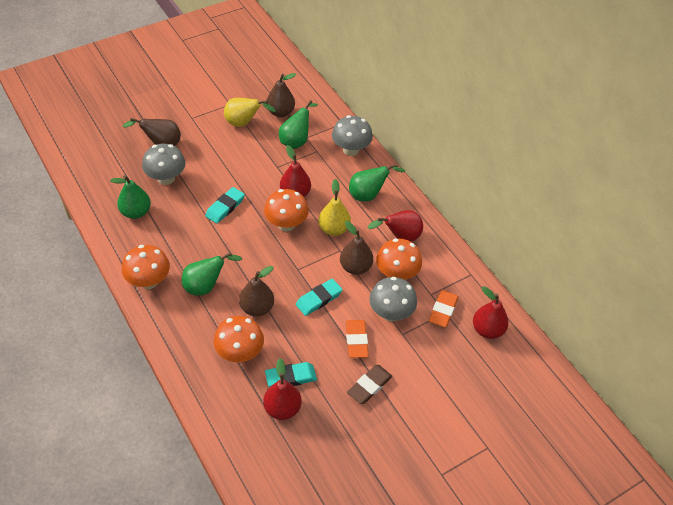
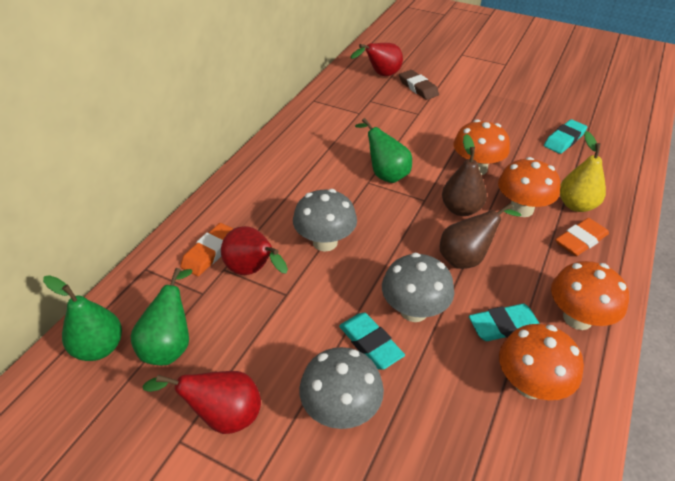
brown pear: 4 -> 2
green pear: 4 -> 3
red pear: 4 -> 3
yellow pear: 2 -> 1

